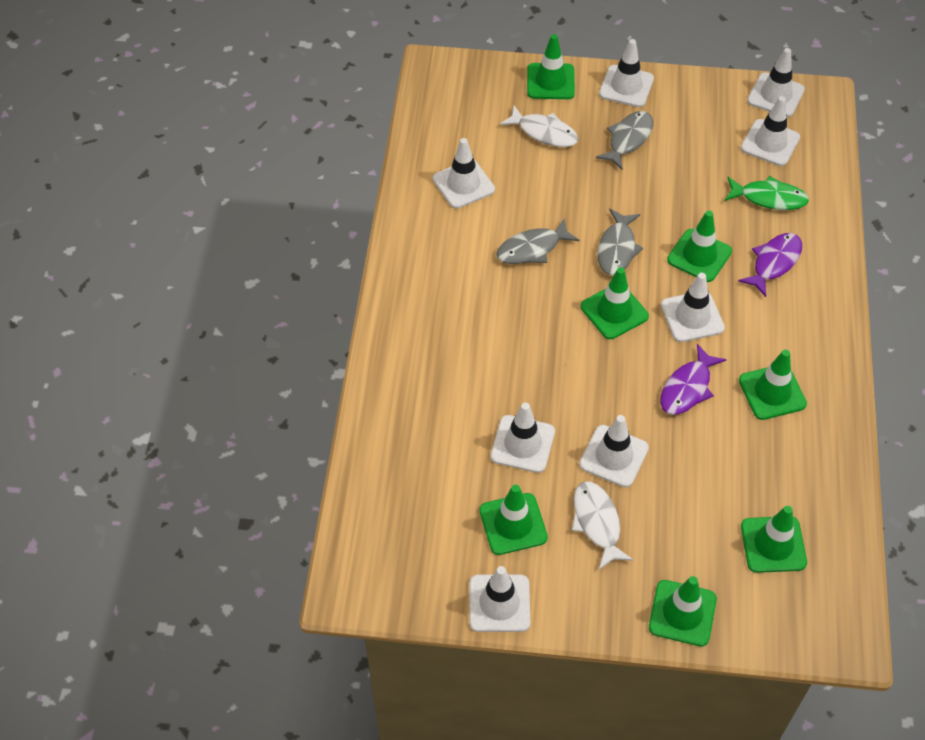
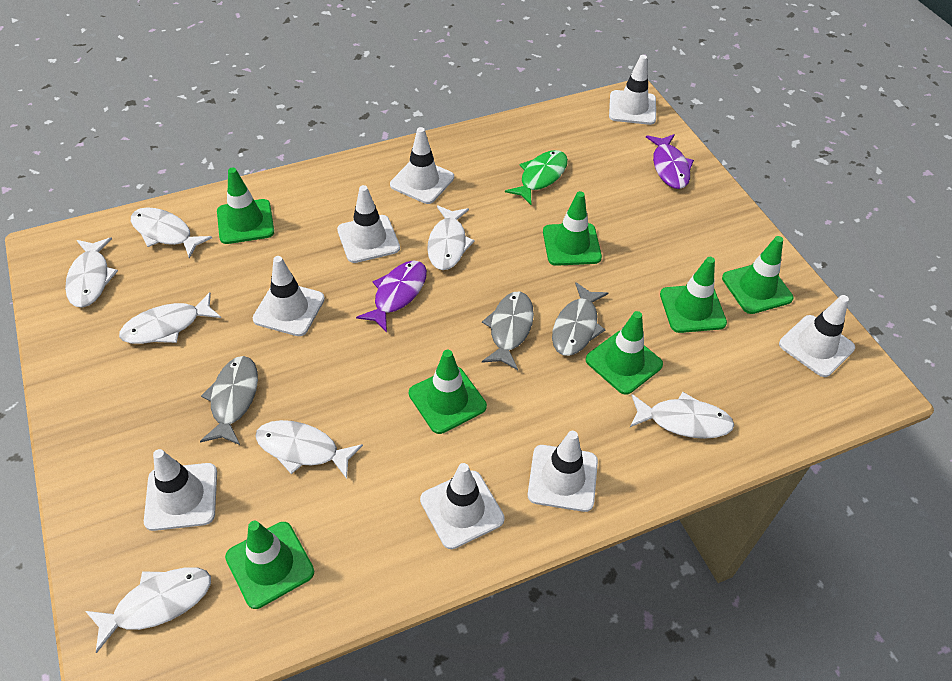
white fish: 2 -> 7

